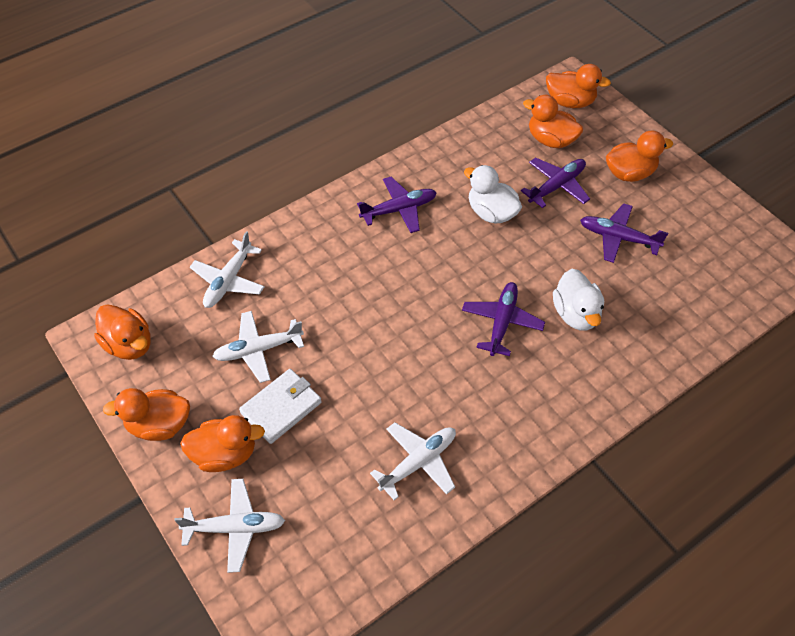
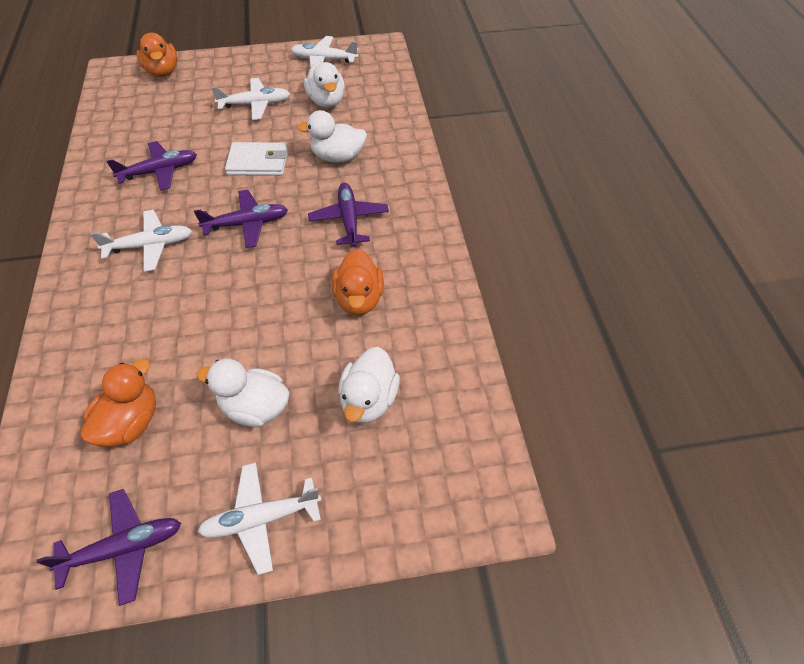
orange duck: 6 -> 3
white duck: 2 -> 4

